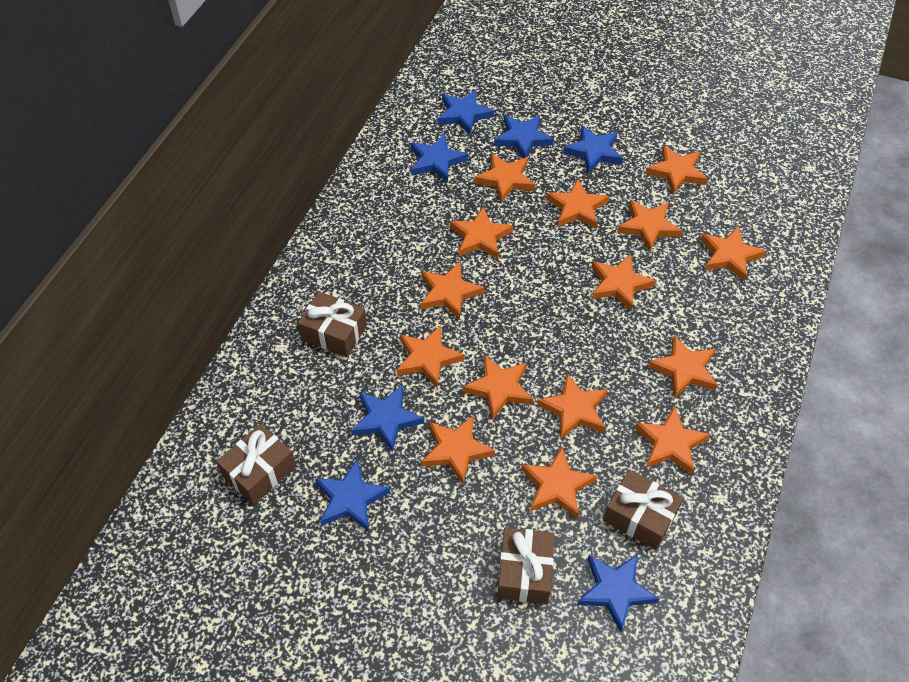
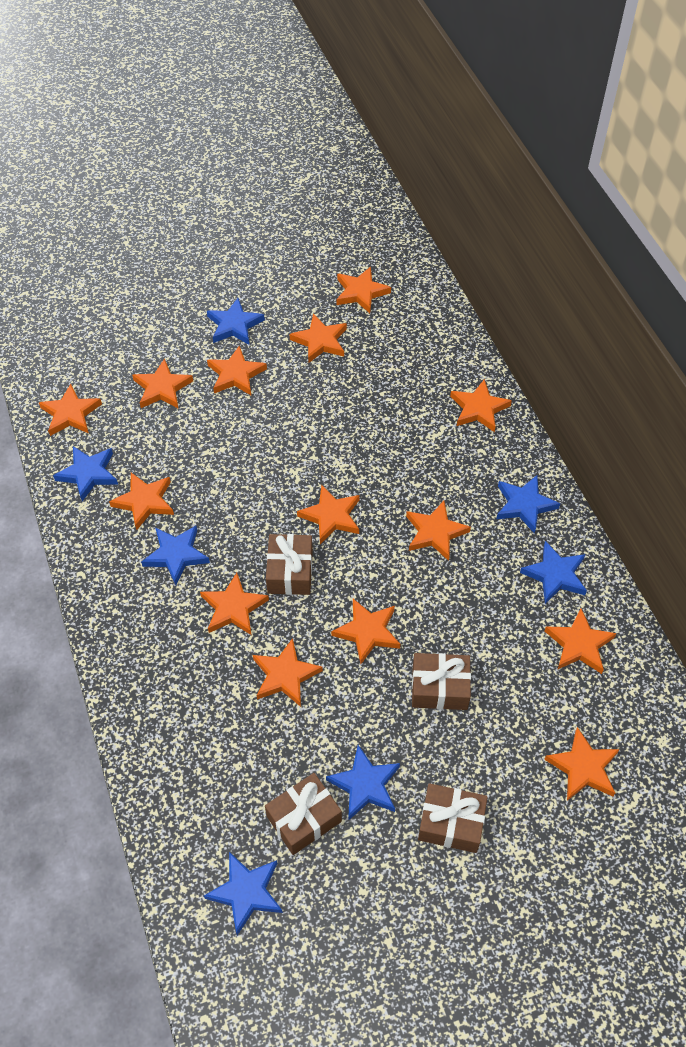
orange star: 15 -> 14

